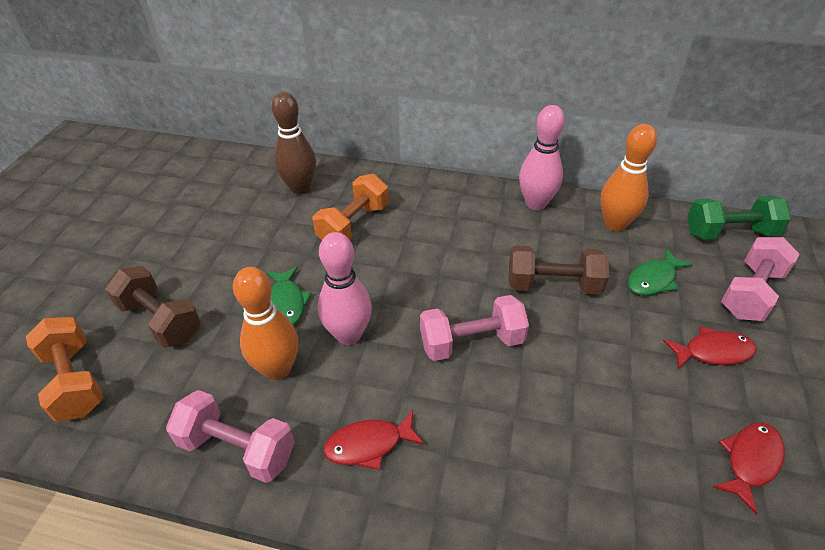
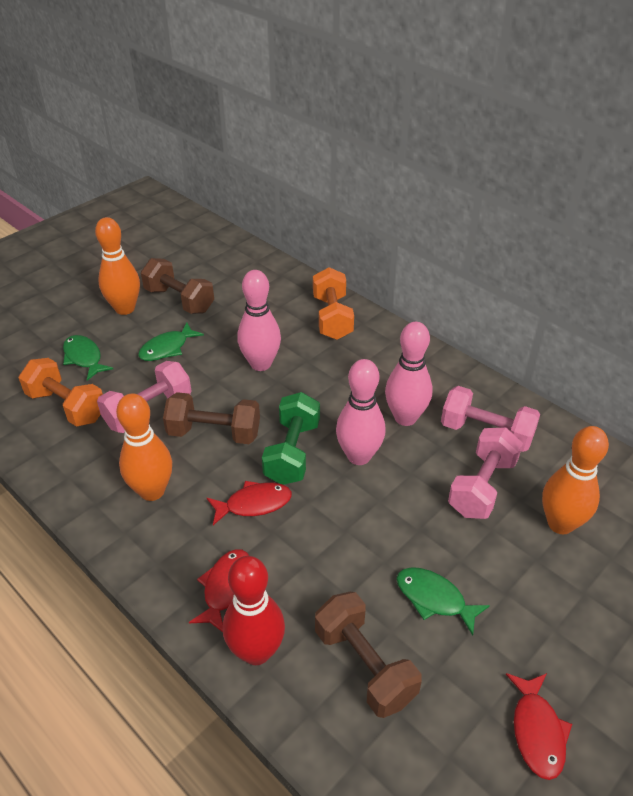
brown bowling pin: 1 -> 0
brown dumbbell: 2 -> 3
green fish: 2 -> 3
orange bowling pin: 2 -> 3
pink bowling pin: 2 -> 3
red bowling pin: 0 -> 1

